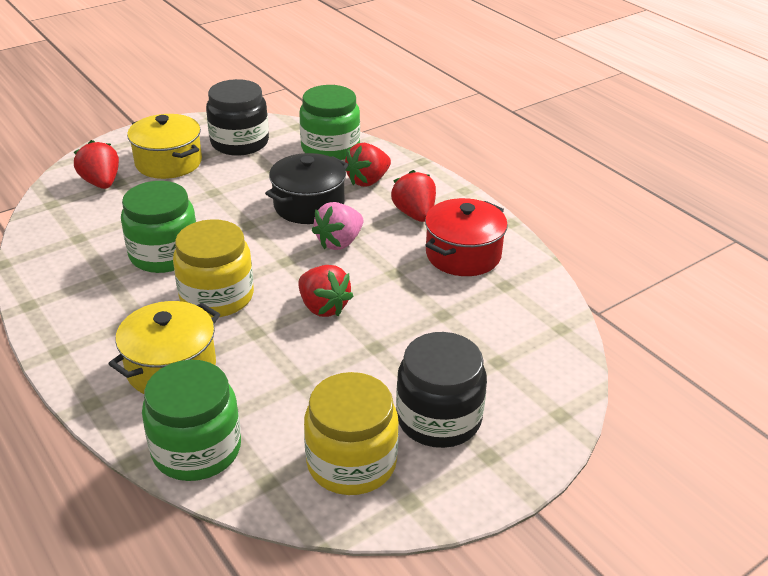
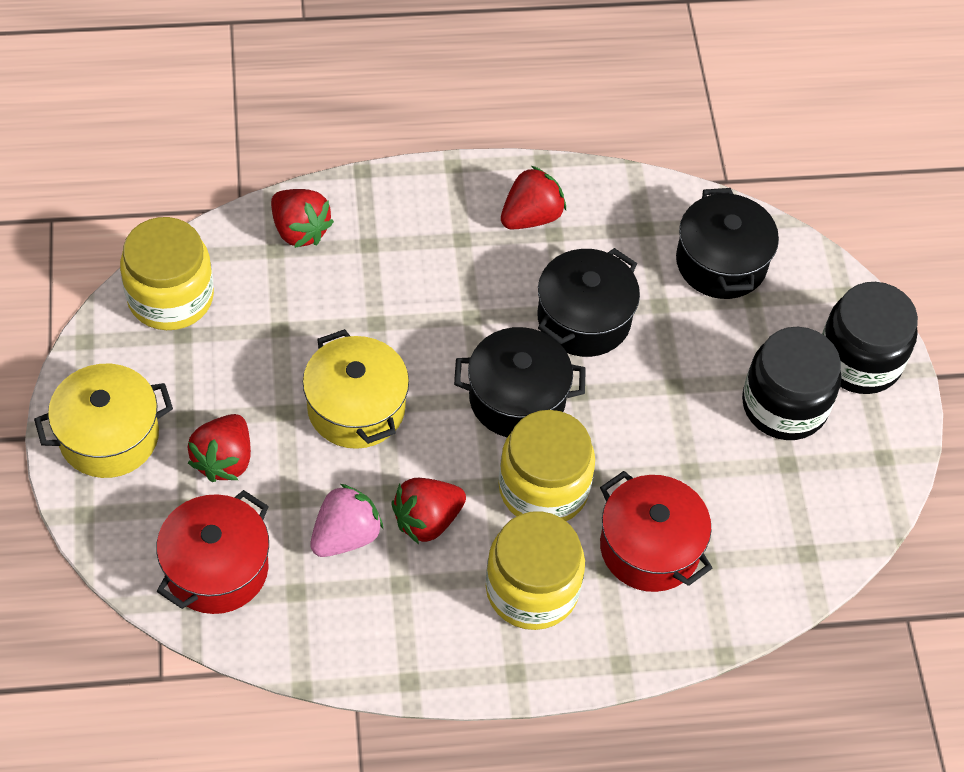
black pot: 1 -> 3
green jar: 3 -> 0
red pot: 1 -> 2
yellow jar: 2 -> 3

